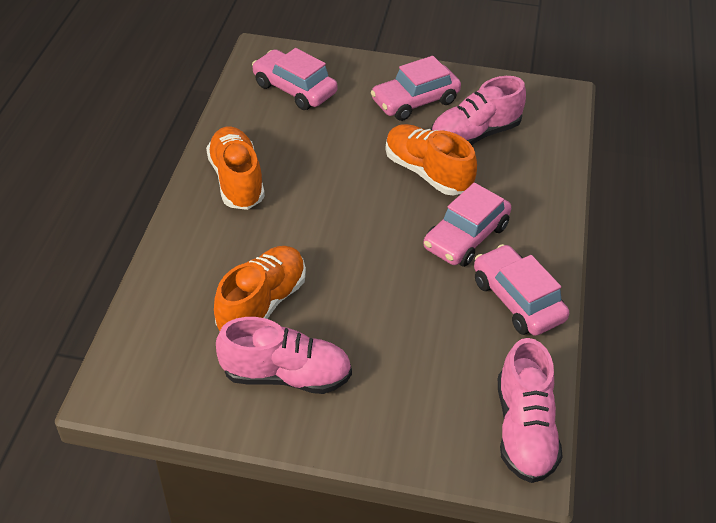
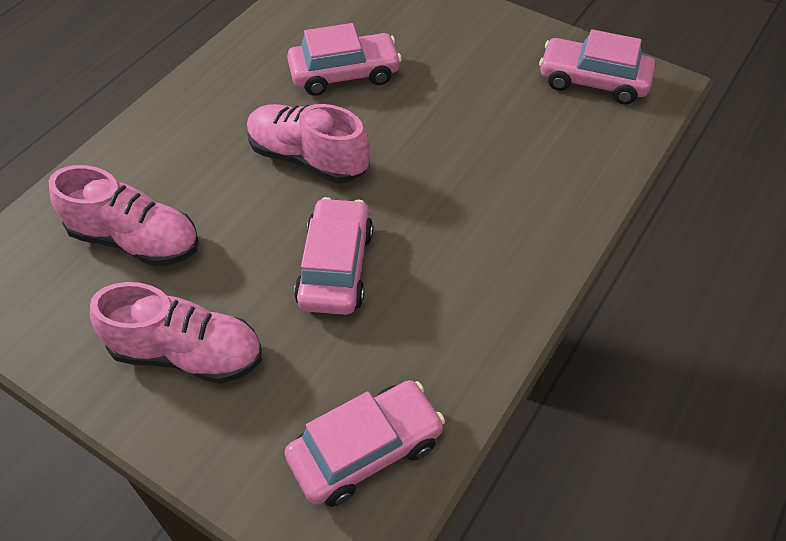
orange shoe: 3 -> 0

